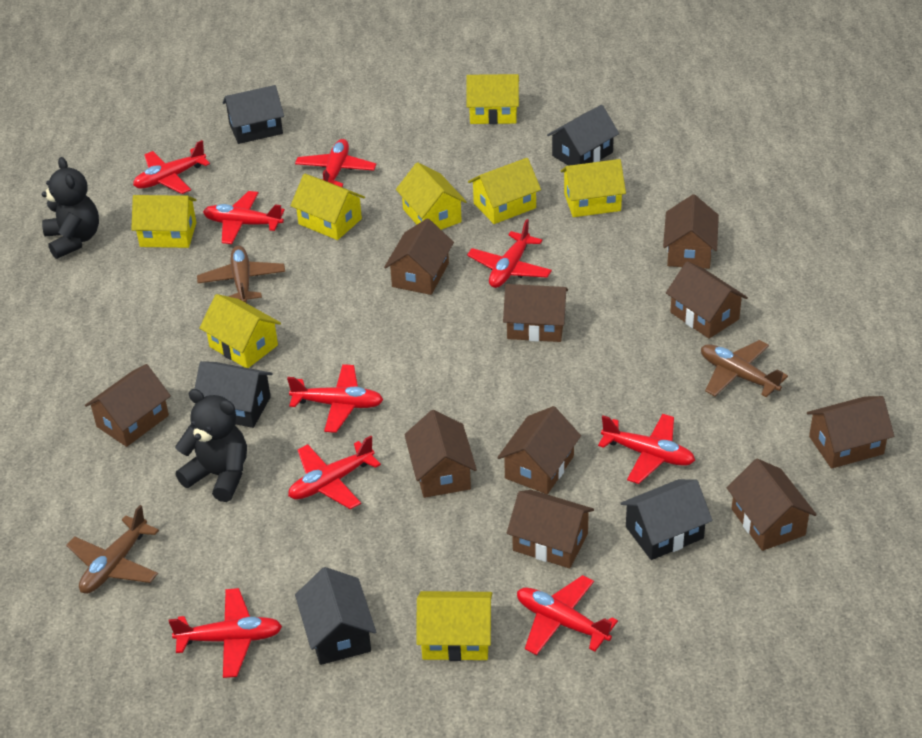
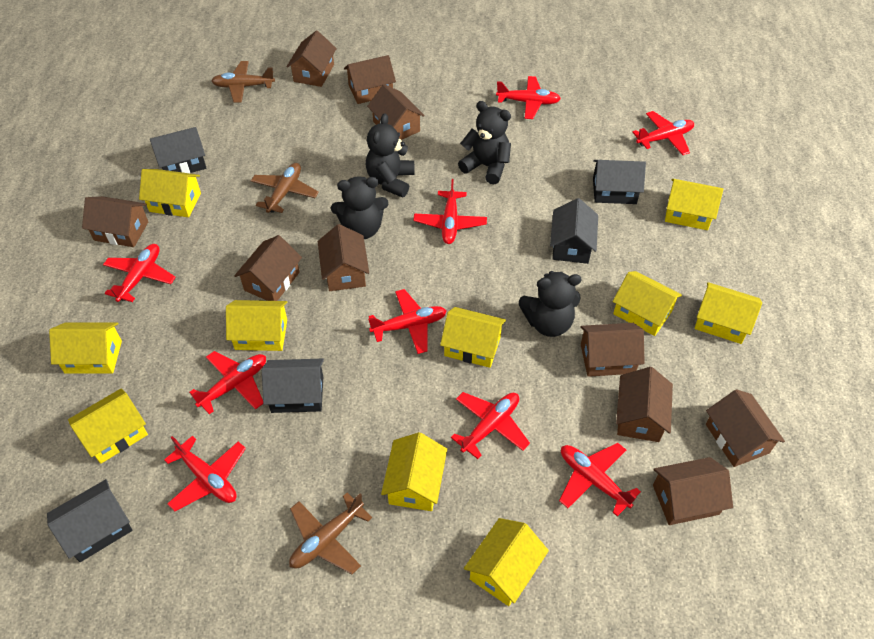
black teddy bear: 2 -> 4
yellow house: 8 -> 10

